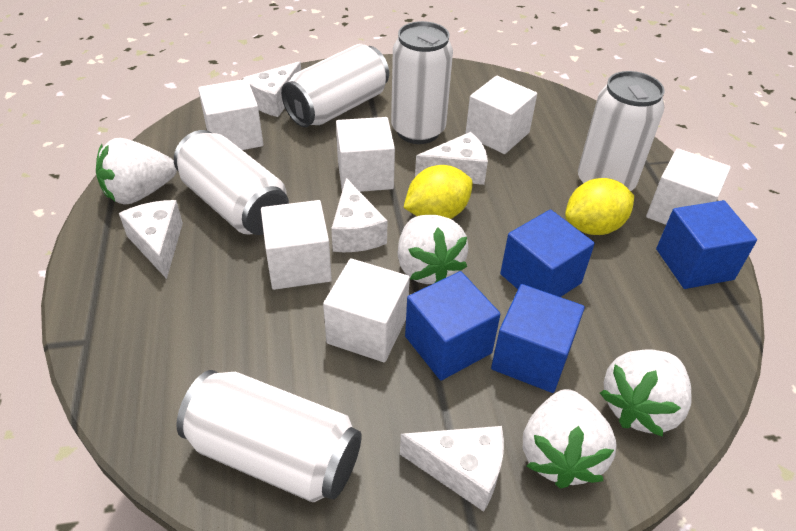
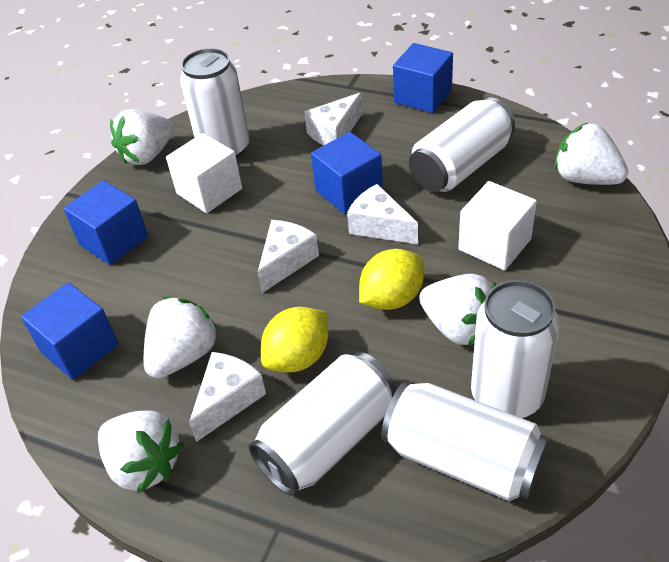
white cheese: 5 -> 4
white cube: 6 -> 2
white strawberry: 4 -> 5

